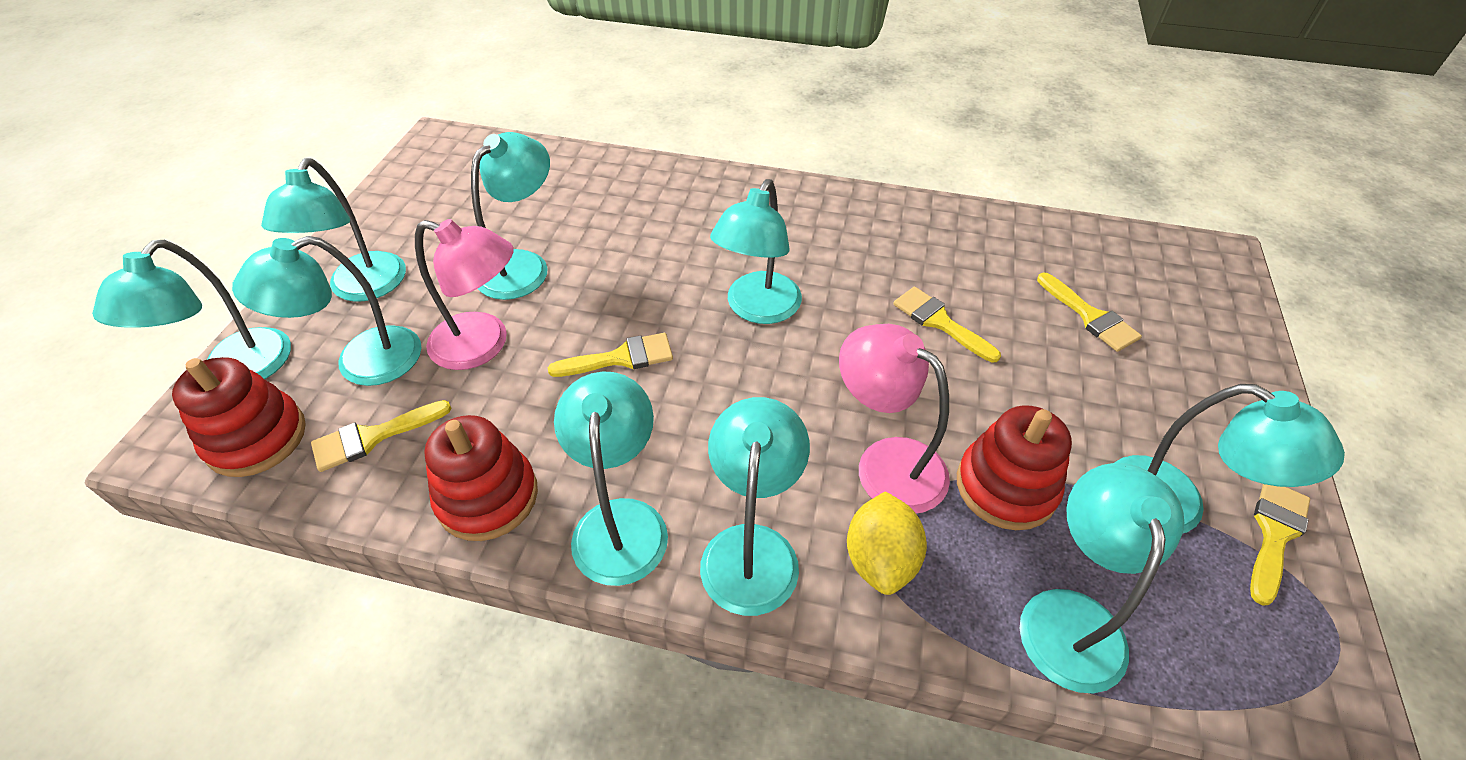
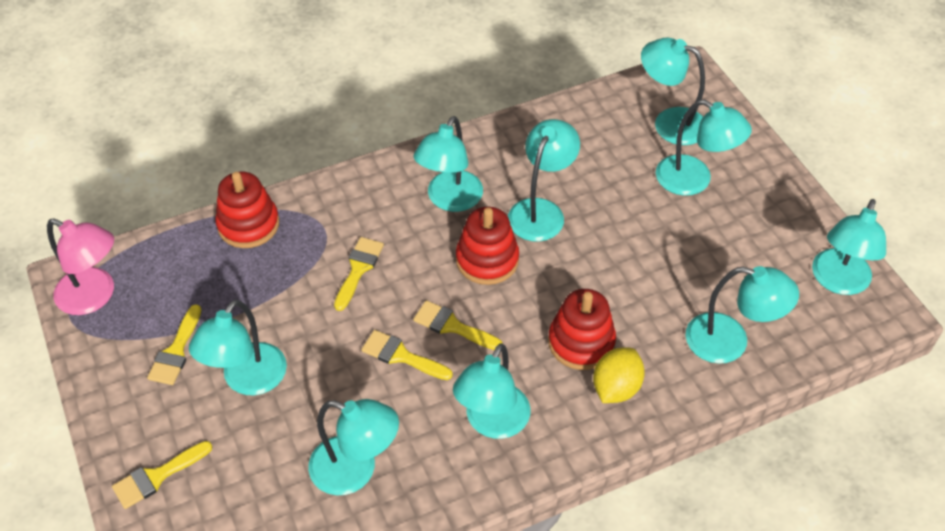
pink lamp: 2 -> 1

